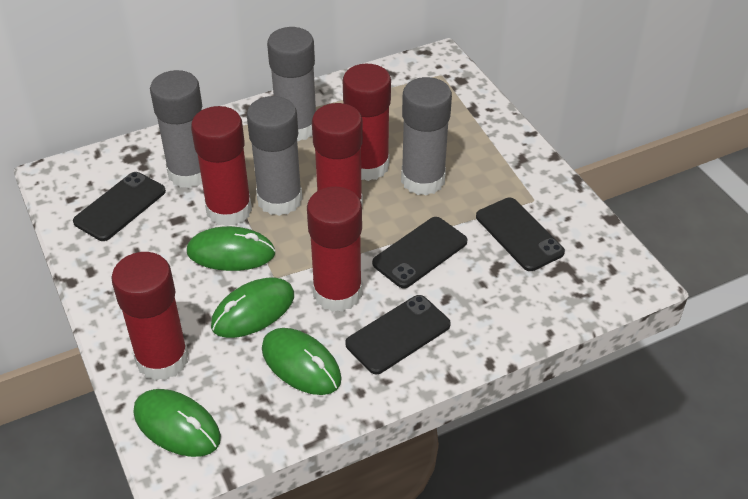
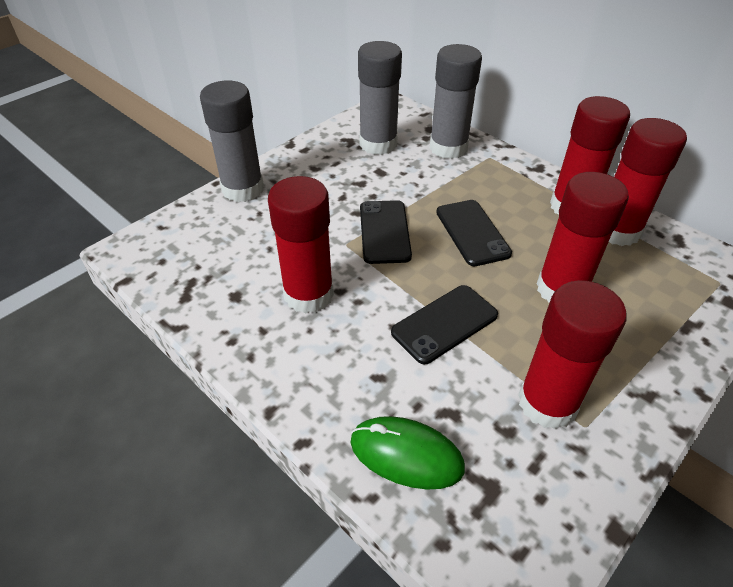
black phone: 4 -> 3
green mouse: 4 -> 1
grey glue stick: 4 -> 3

